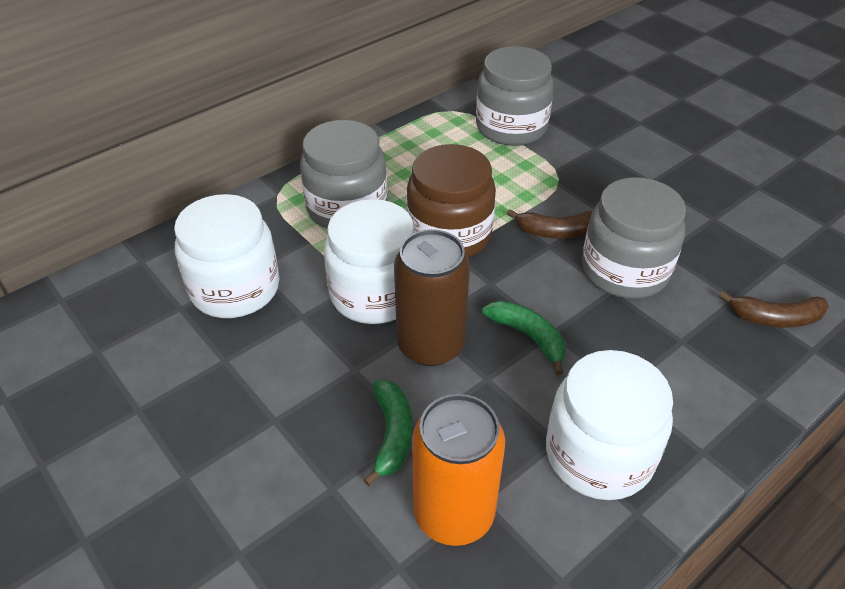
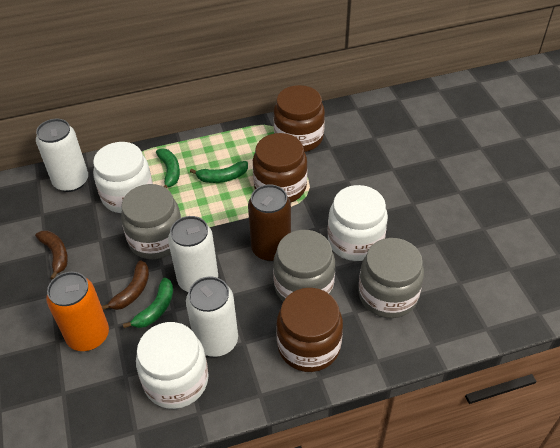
brown jar: 1 -> 3
green banana: 2 -> 3
white can: 0 -> 3

